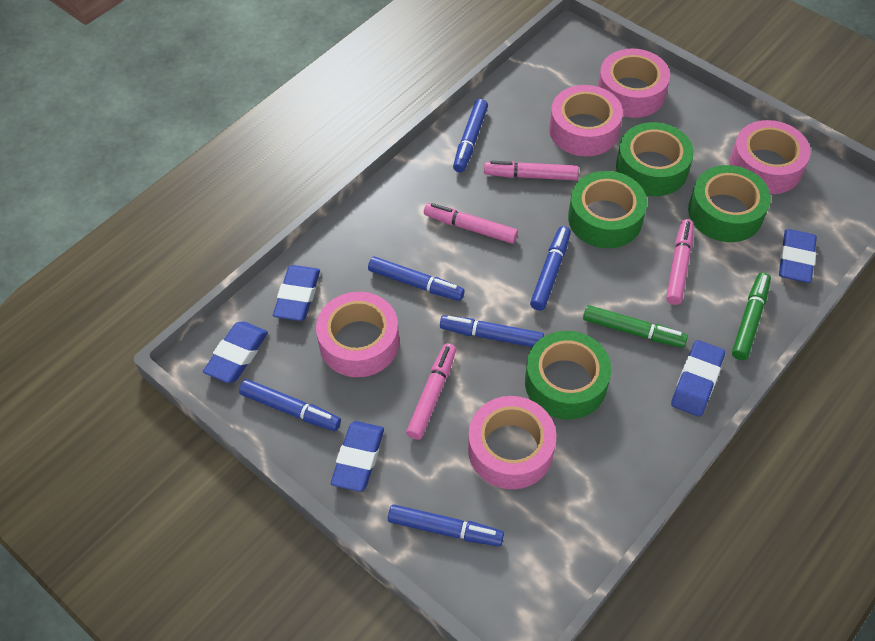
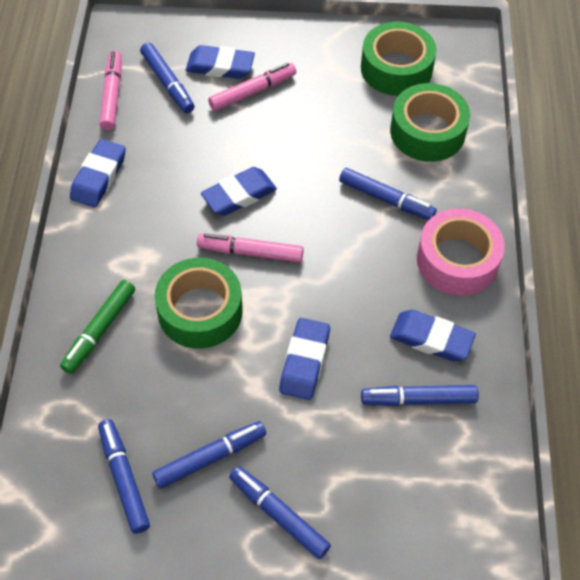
green marker: 2 -> 1
green tape: 4 -> 3
pink marker: 4 -> 3
pink tape: 5 -> 1

